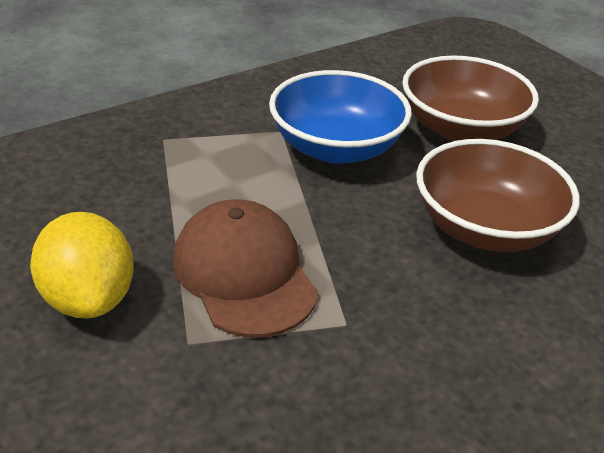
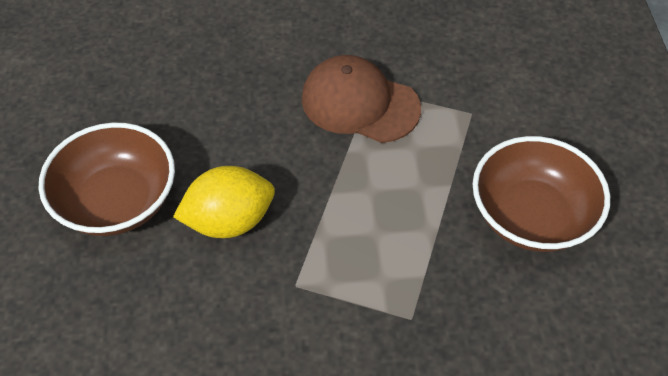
blue bowl: 1 -> 0

